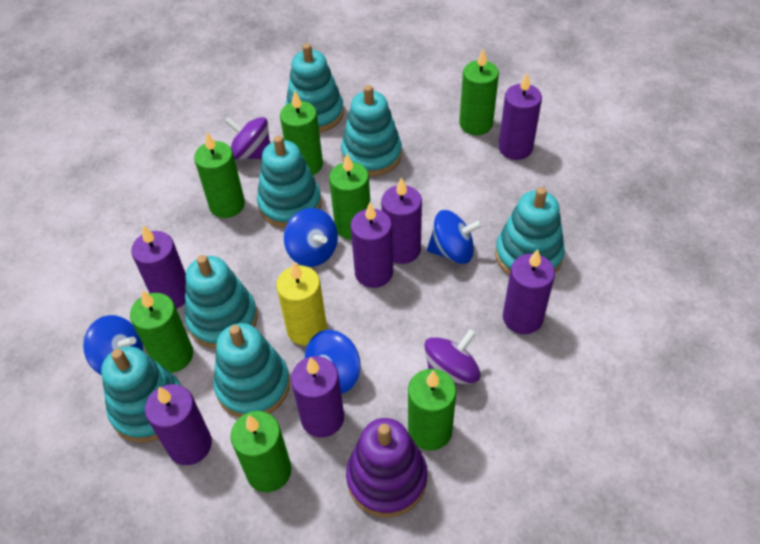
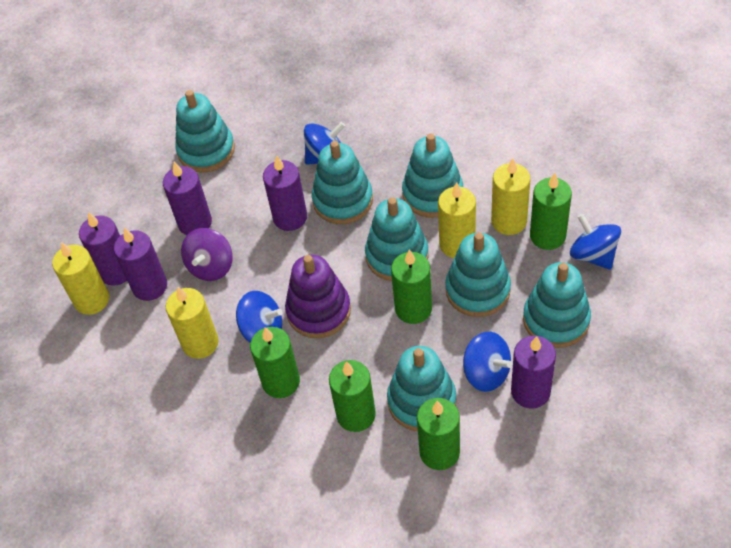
green candle: 7 -> 5
purple candle: 7 -> 5
purple spinning top: 2 -> 1
yellow candle: 1 -> 4

